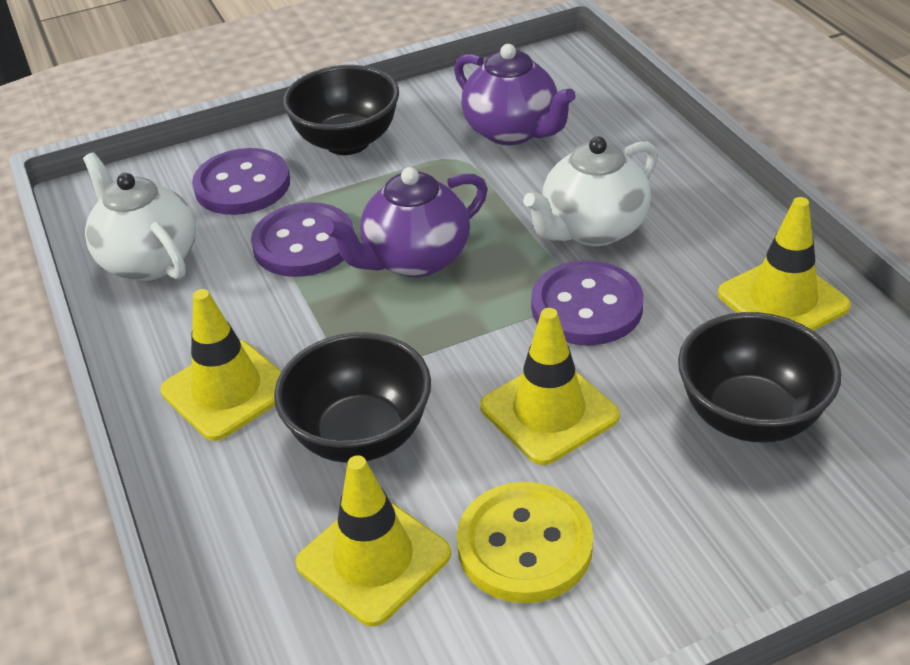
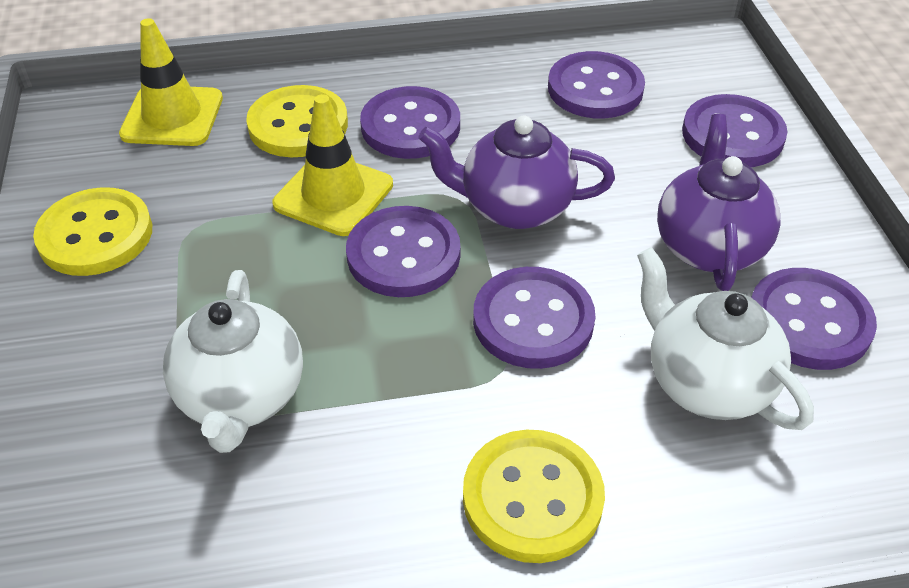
black bowl: 3 -> 0
purple button: 3 -> 6
yellow button: 1 -> 3
yellow traffic cone: 4 -> 2

